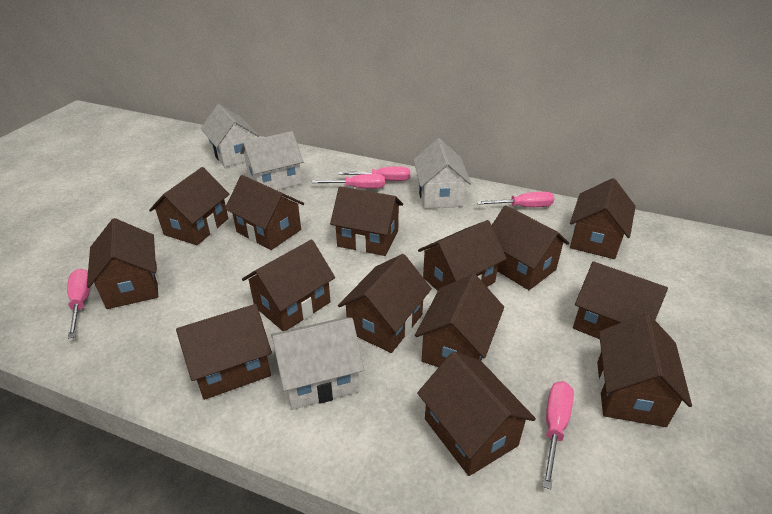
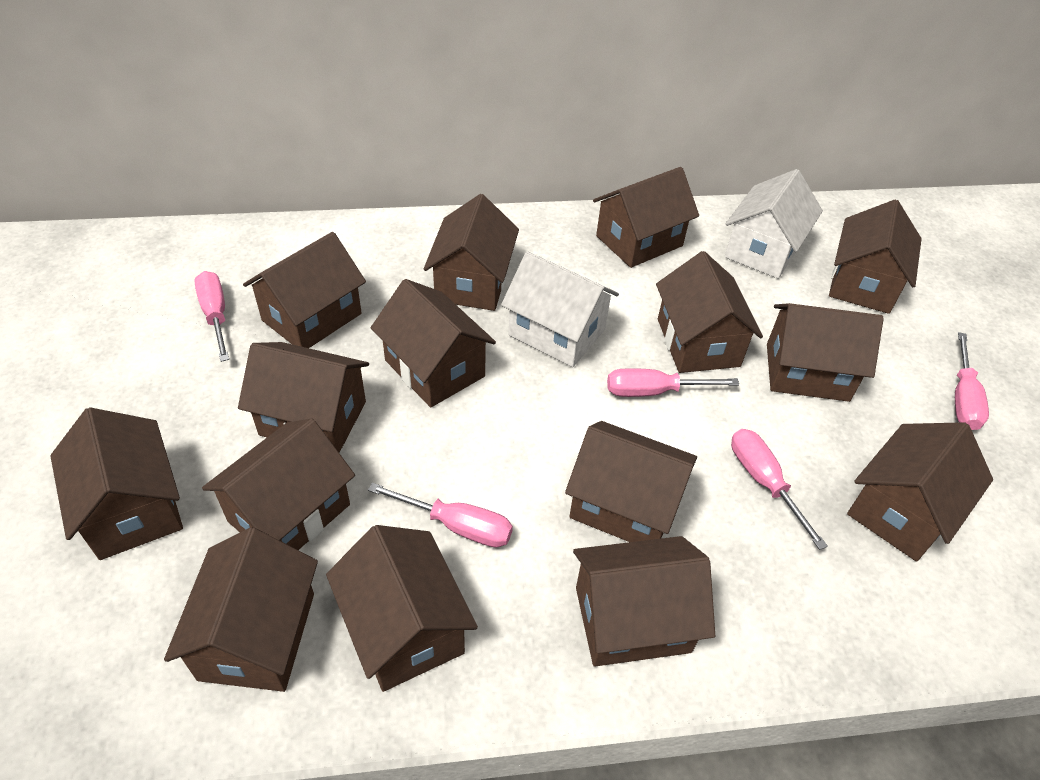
brown house: 14 -> 15
white house: 4 -> 2

